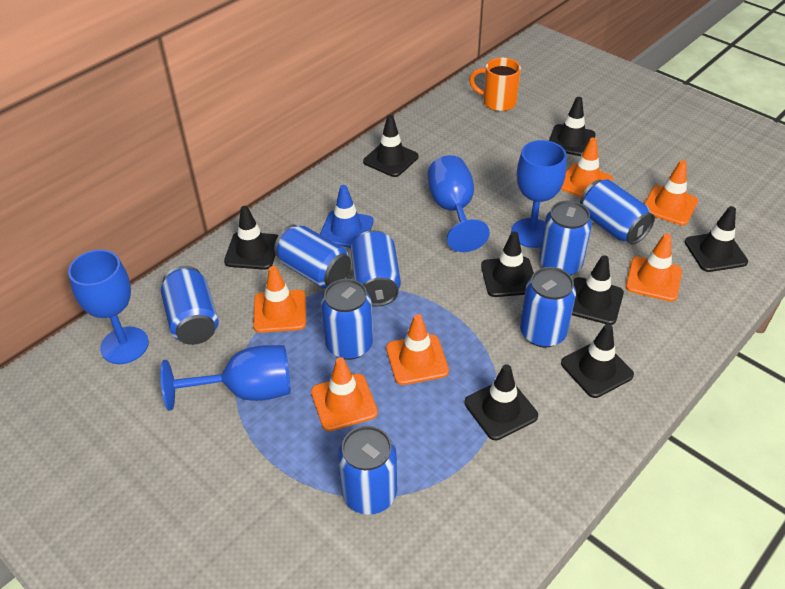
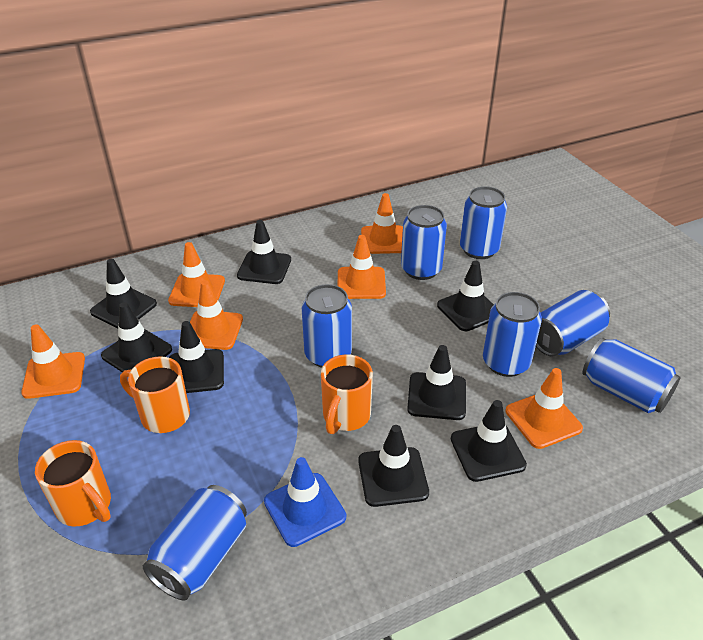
blue can: 8 -> 7
blue goblet: 4 -> 0
orange mug: 1 -> 3

